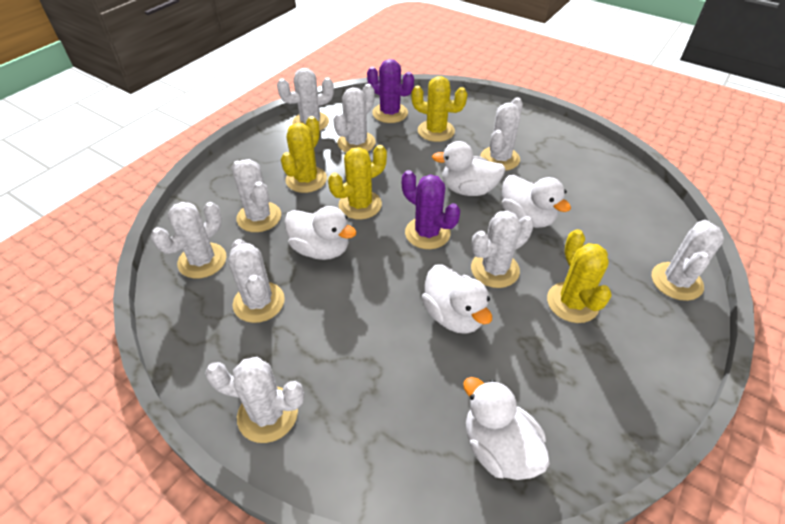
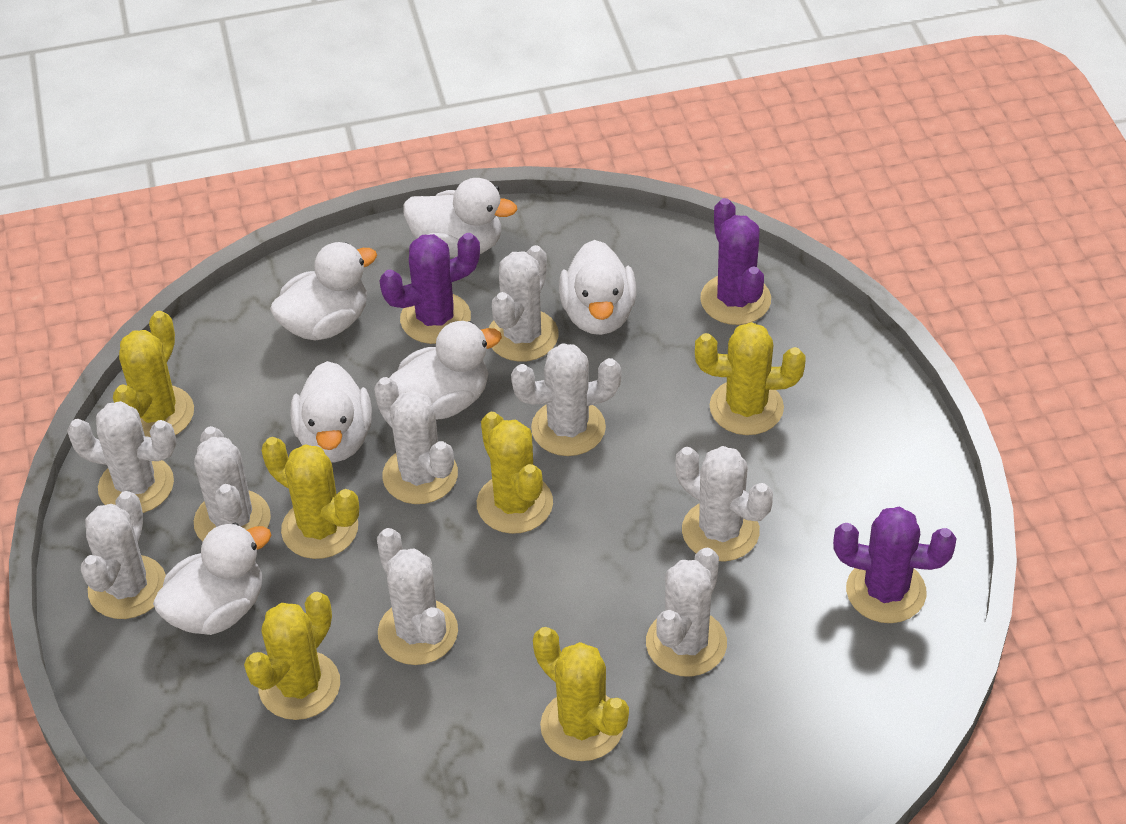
purple cactus: 2 -> 3
white duck: 5 -> 6
yellow cactus: 4 -> 6

